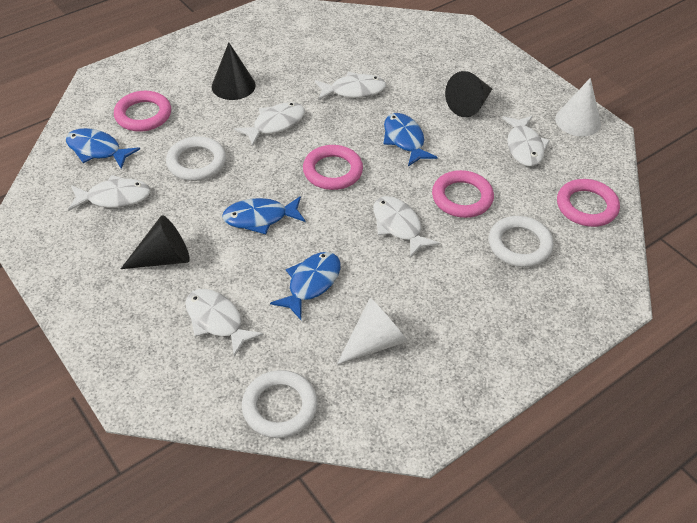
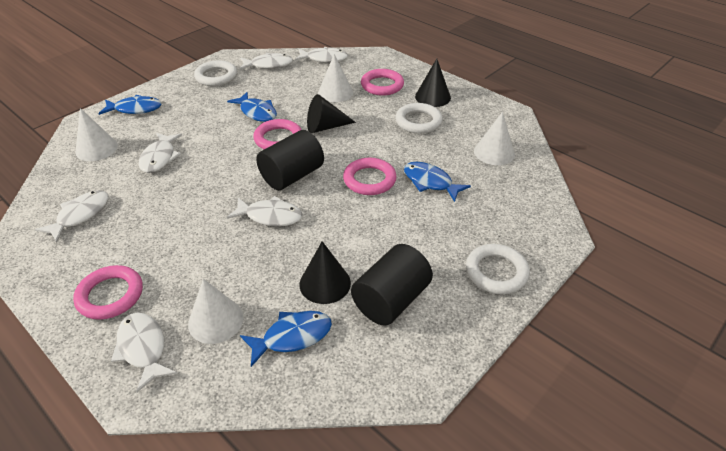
black cylinder: 0 -> 2
white cone: 2 -> 4

